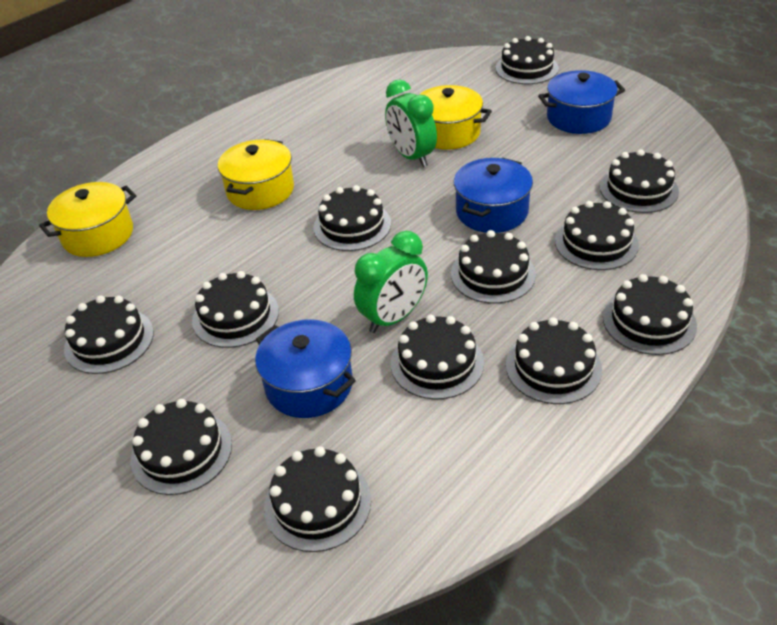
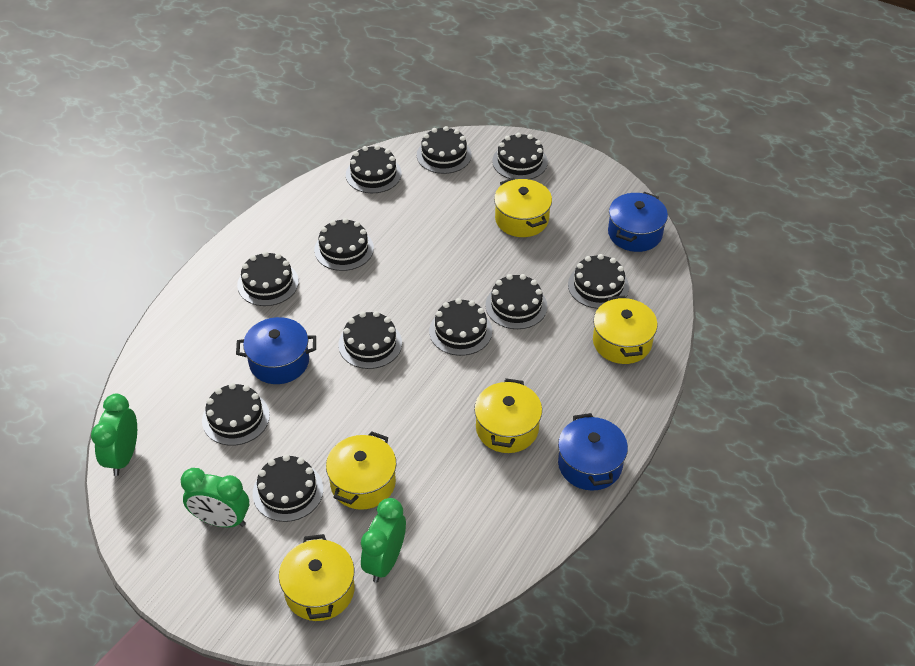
black cake: 12 -> 11
green clock: 2 -> 3
yellow pot: 3 -> 5

